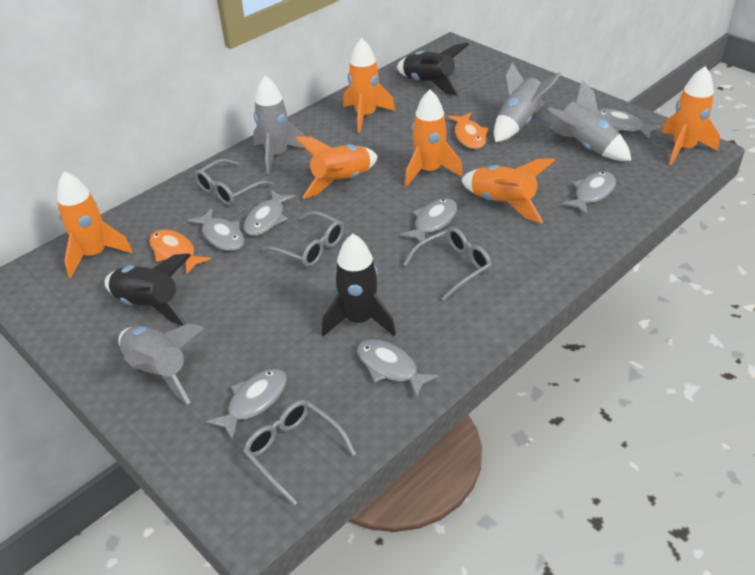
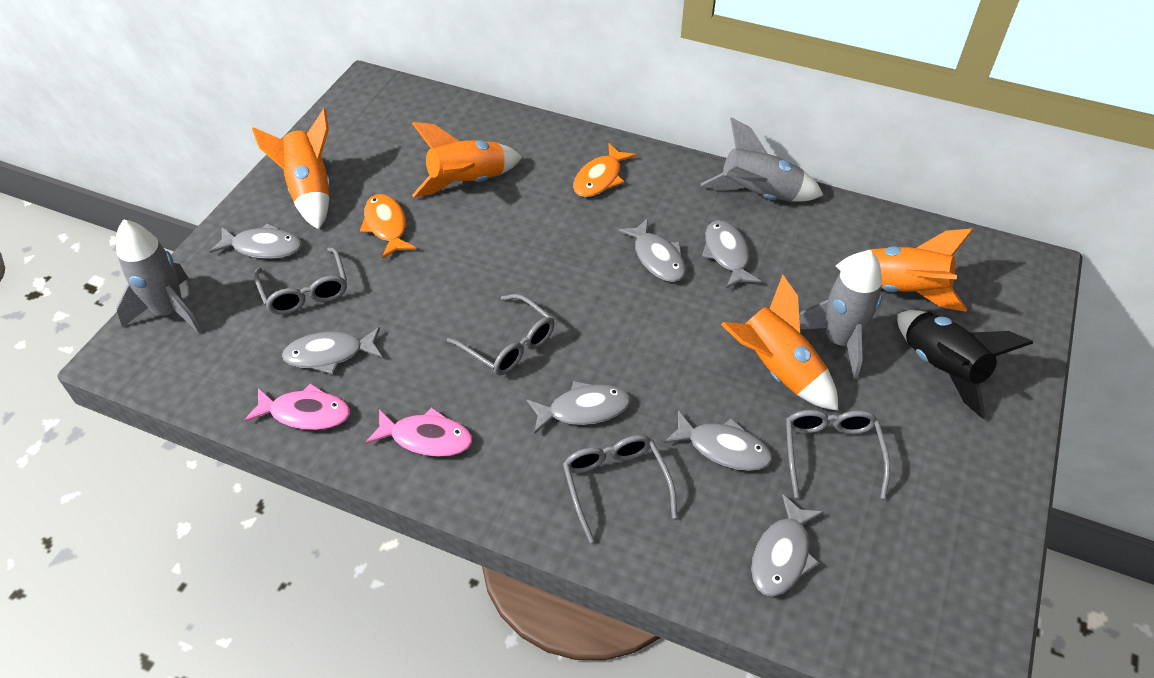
black rocket: 3 -> 1
grey rocket: 4 -> 3
orange rocket: 6 -> 4
pink fish: 0 -> 2

